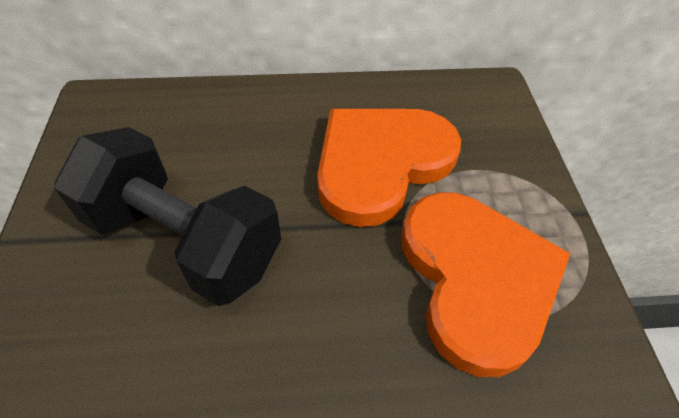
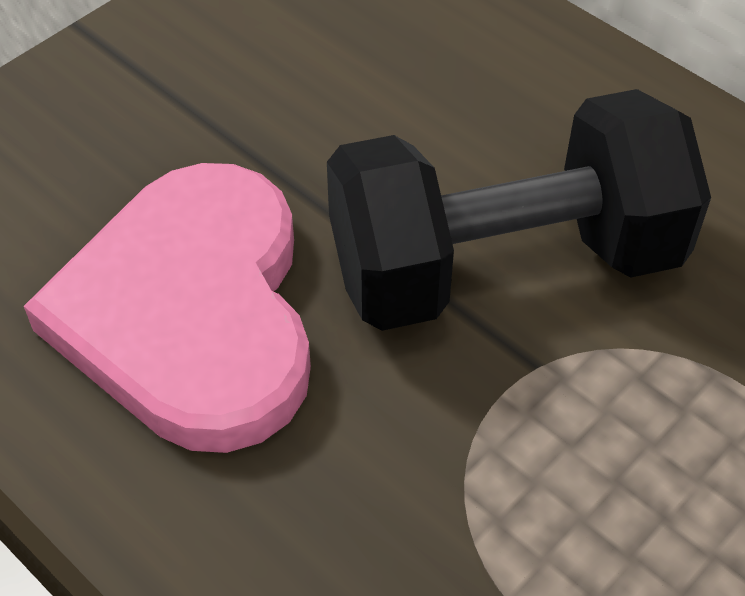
orange heart: 2 -> 0
pink heart: 0 -> 1

